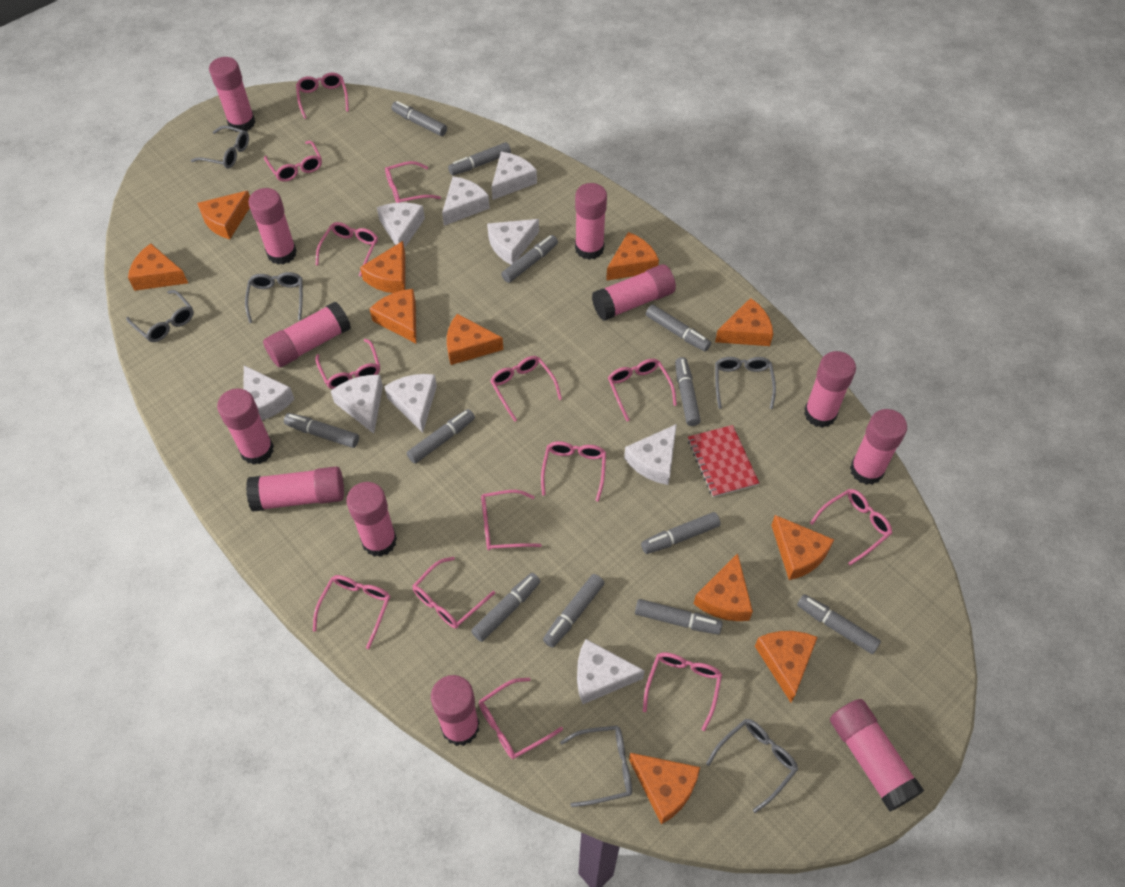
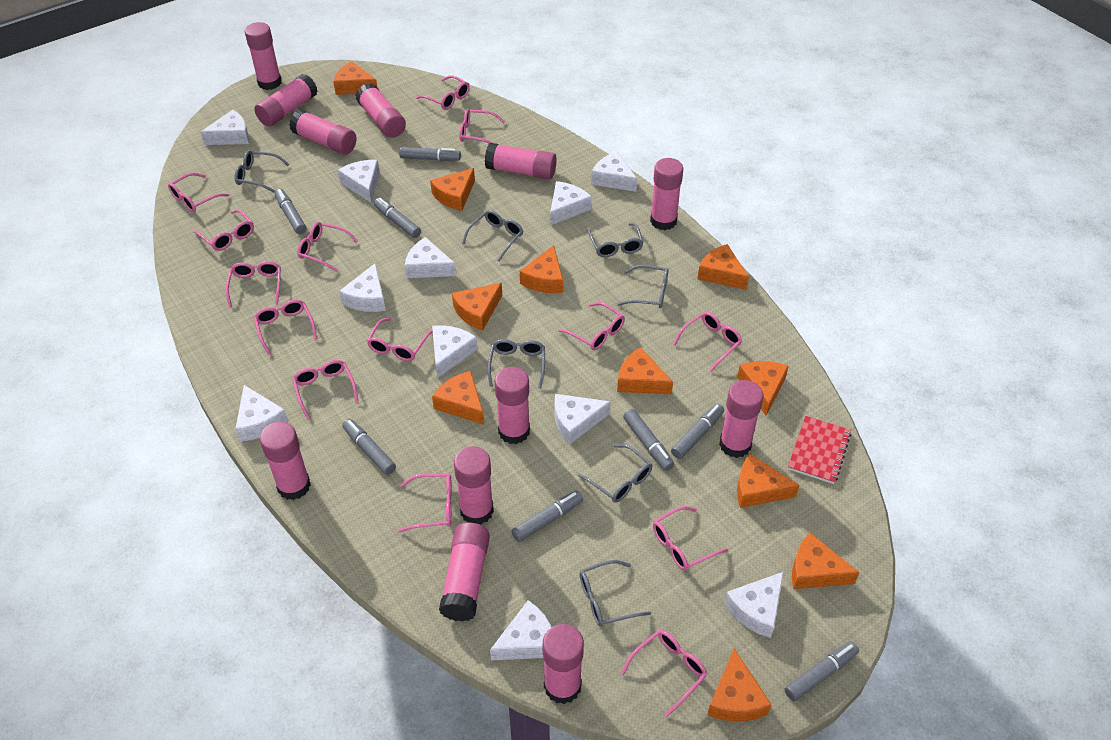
grey glasses: 6 -> 7
grey marker: 12 -> 8
white cheese: 9 -> 11

